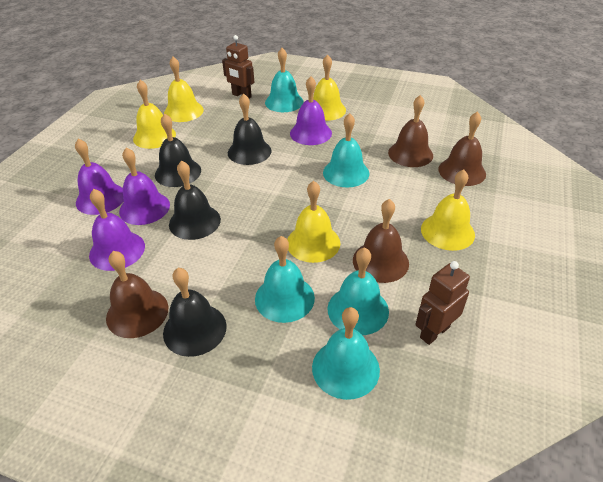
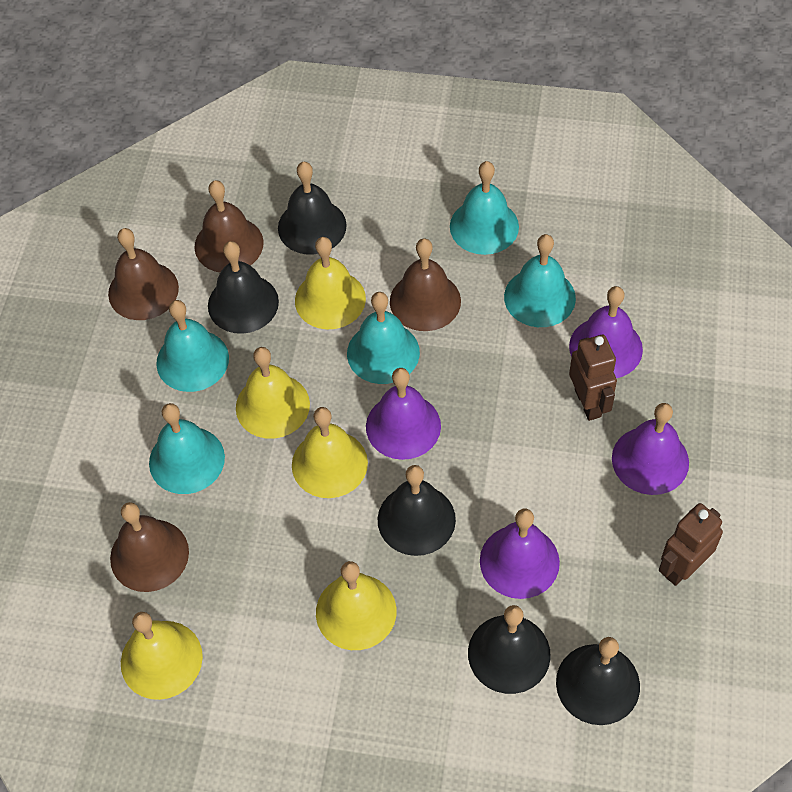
black bell: 4 -> 5

